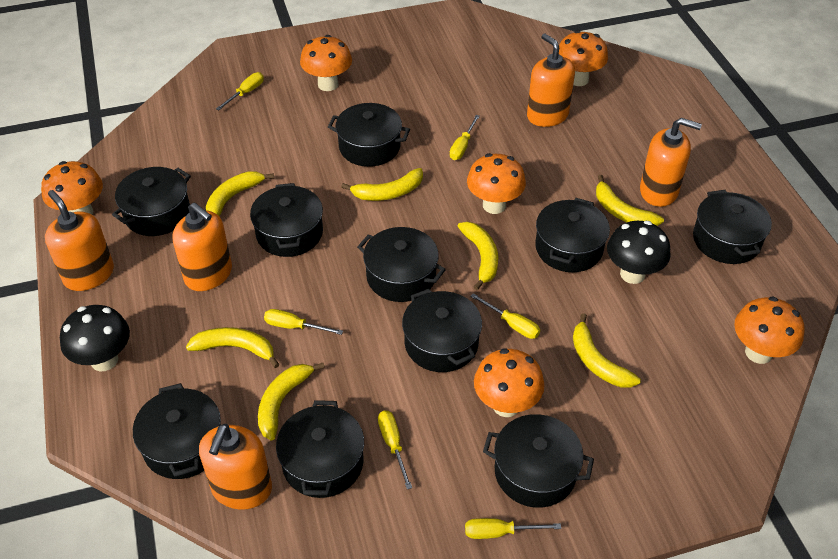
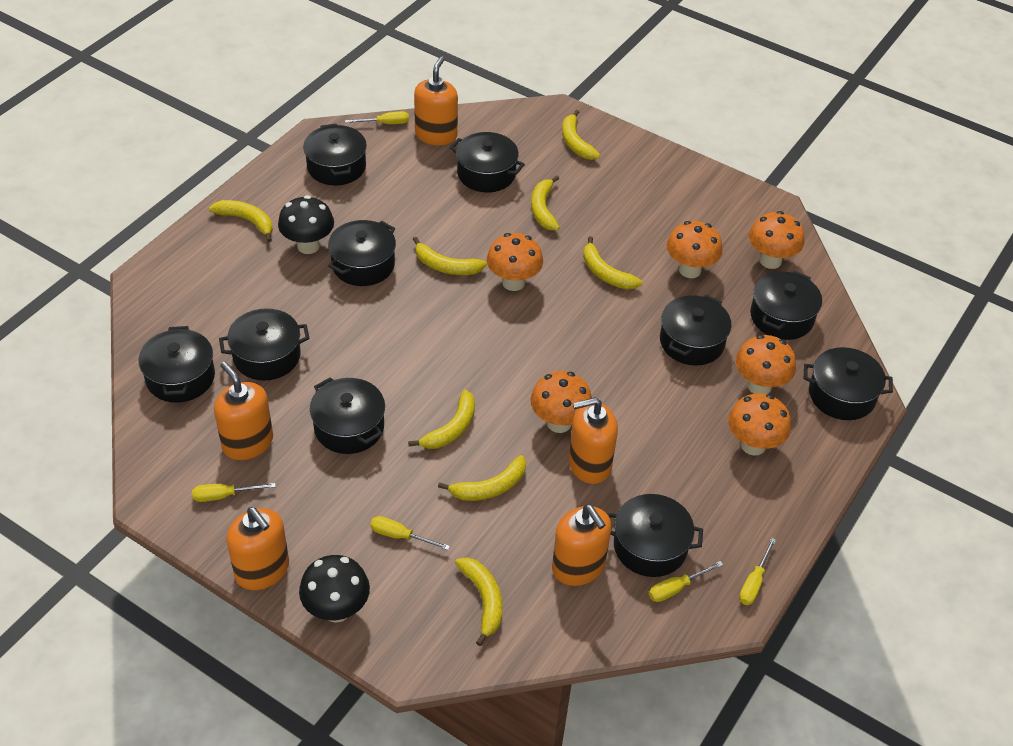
yellow banana: 7 -> 8
yellow screwdriver: 6 -> 5

